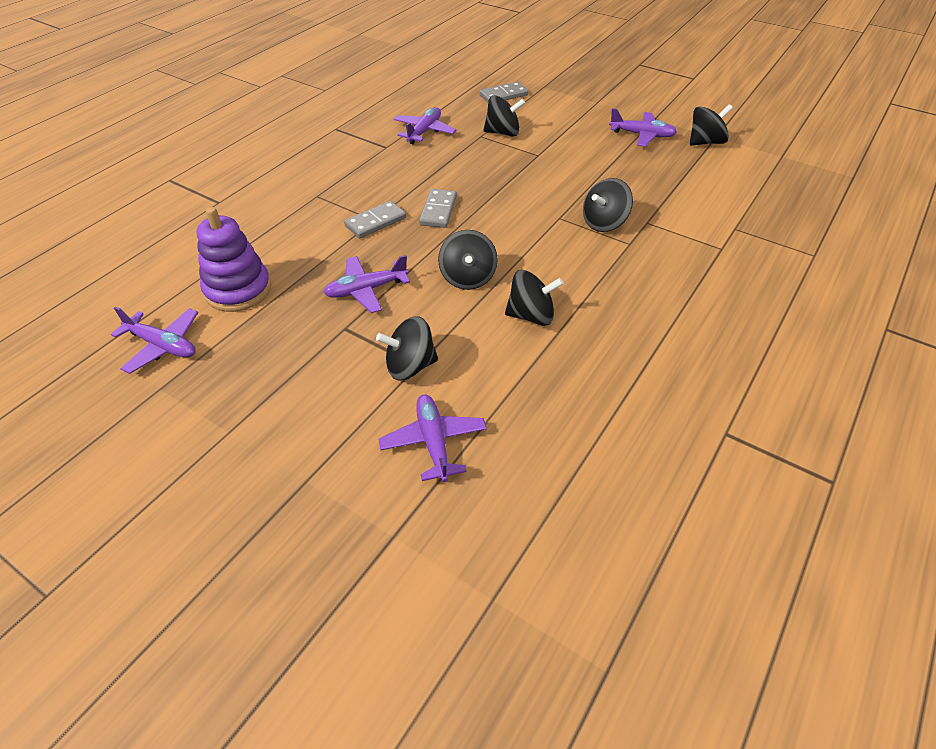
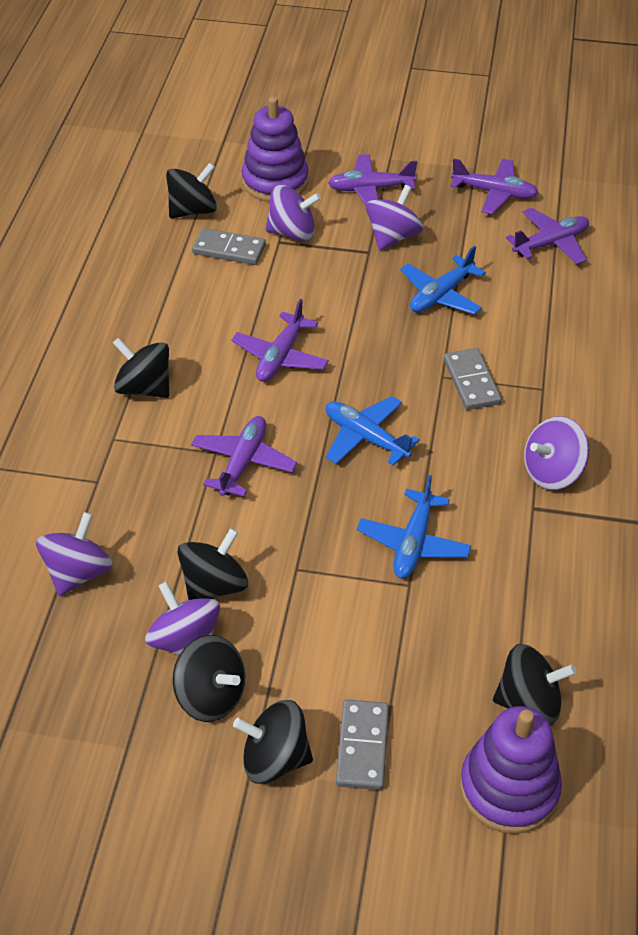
blue plane: 0 -> 3
purple spinning top: 0 -> 5
purple stacking toy: 1 -> 2

